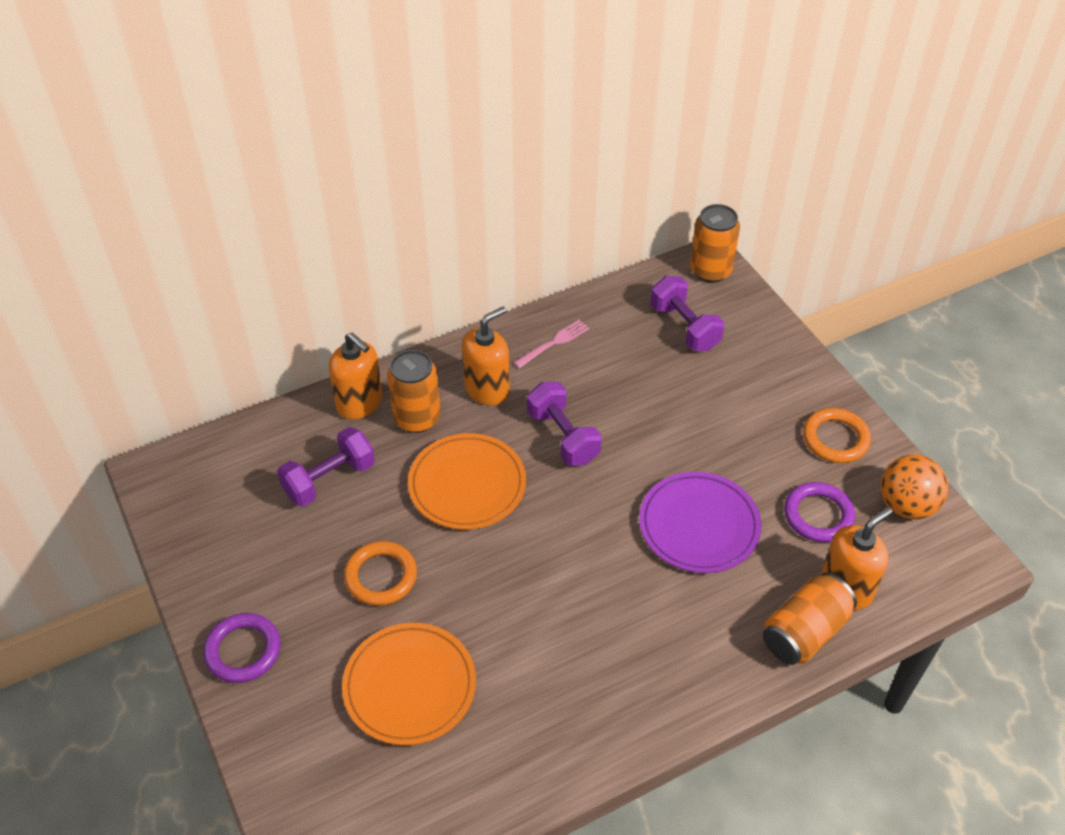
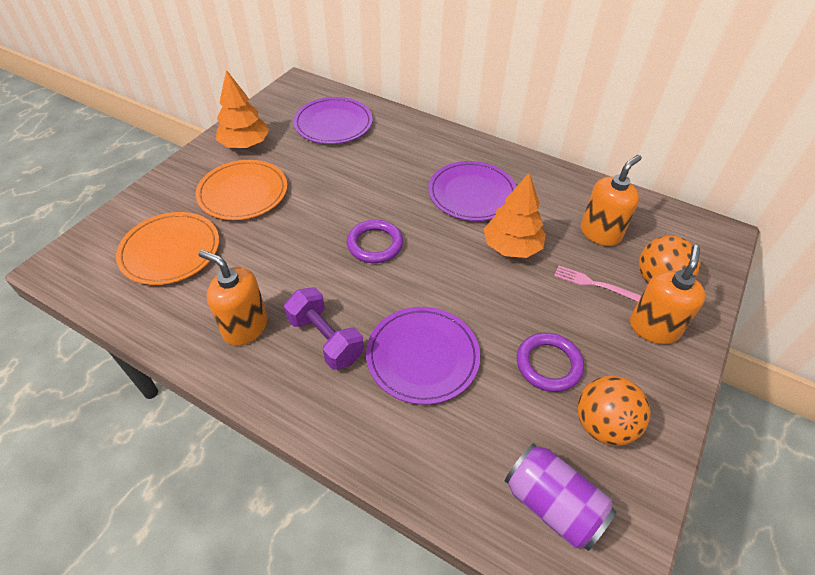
orange ball: 1 -> 2
orange can: 3 -> 0
orange ring: 2 -> 0
orange tree: 0 -> 2
purple can: 0 -> 1
purple dumbbell: 3 -> 1
purple plate: 1 -> 3

